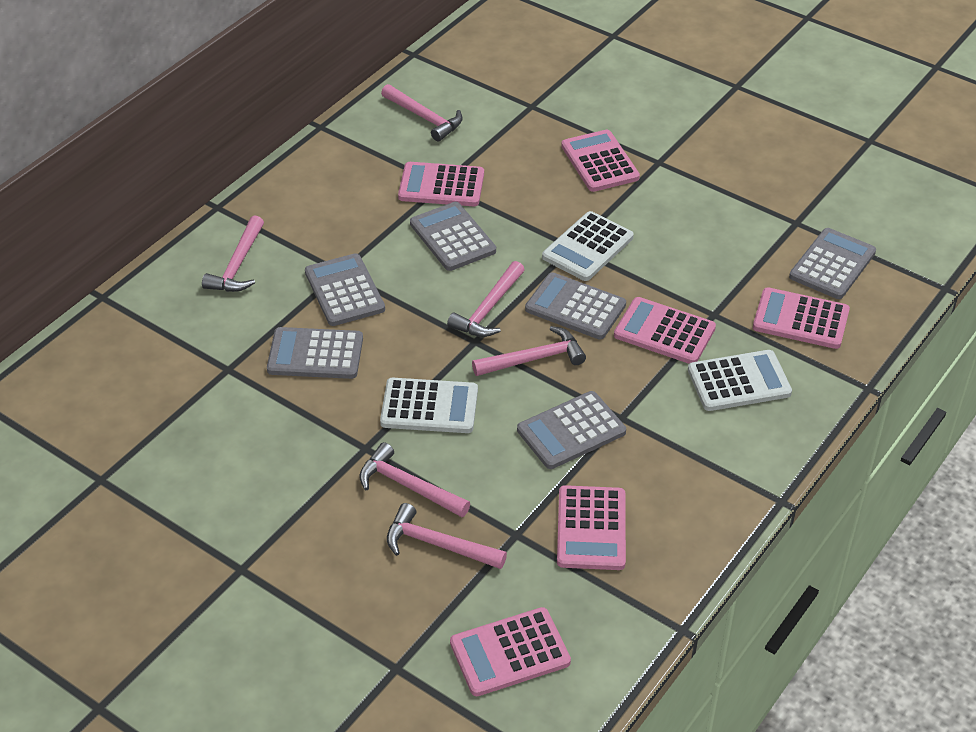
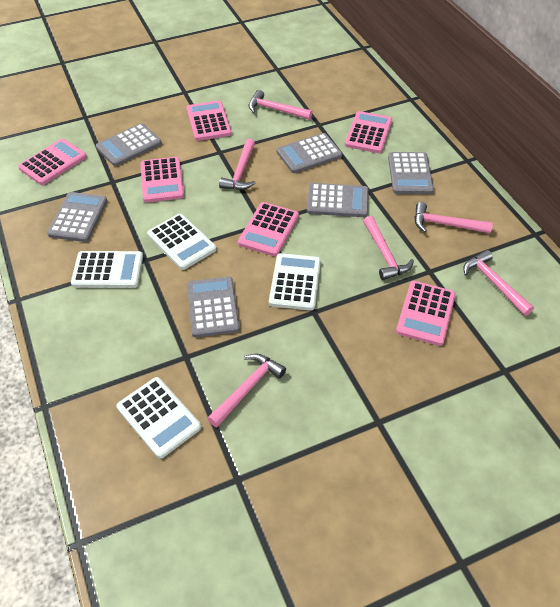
white calculator: 3 -> 4

